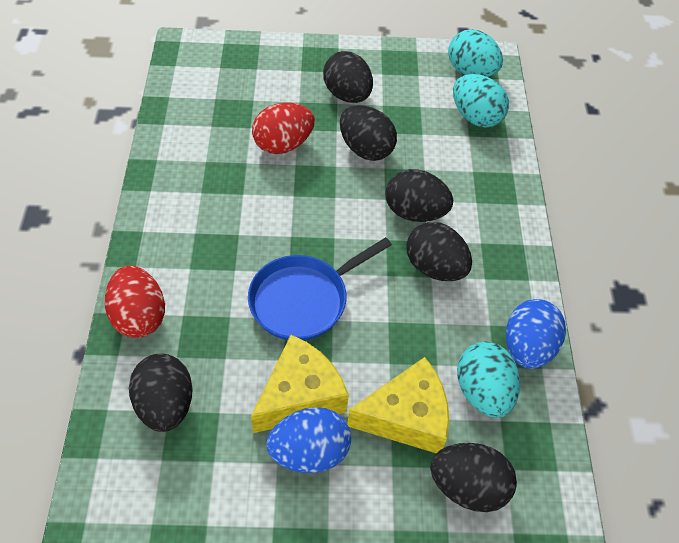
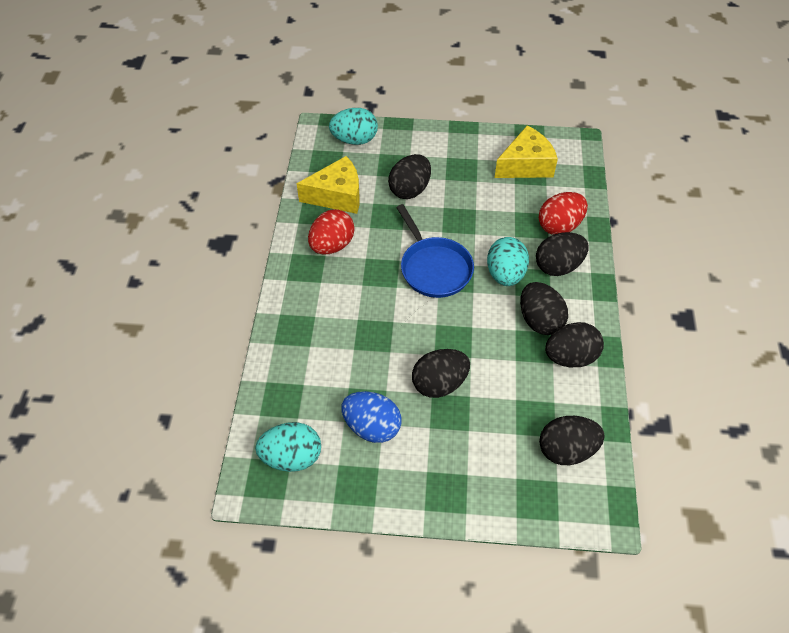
blue egg: 2 -> 1

